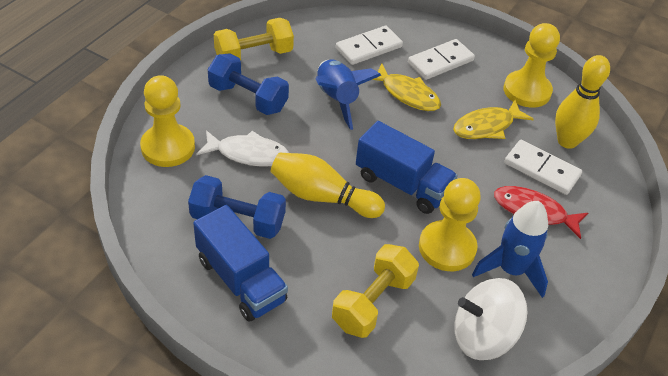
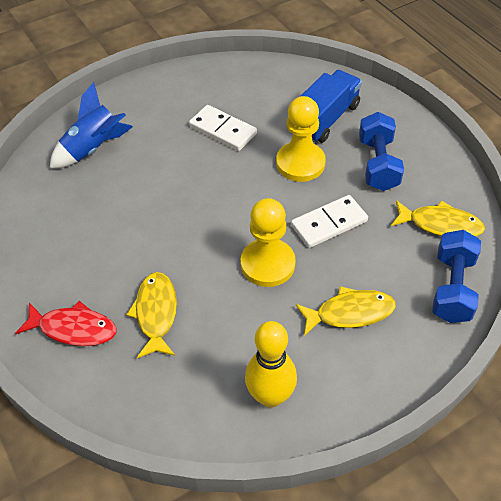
blue rocket: 2 -> 1
blue truck: 2 -> 1
white domino: 3 -> 2
white fish: 1 -> 0
white spinning top: 1 -> 0
yellow bowling pin: 2 -> 1
yellow dumbbell: 2 -> 0
yellow fish: 2 -> 3
yellow pawn: 3 -> 2

